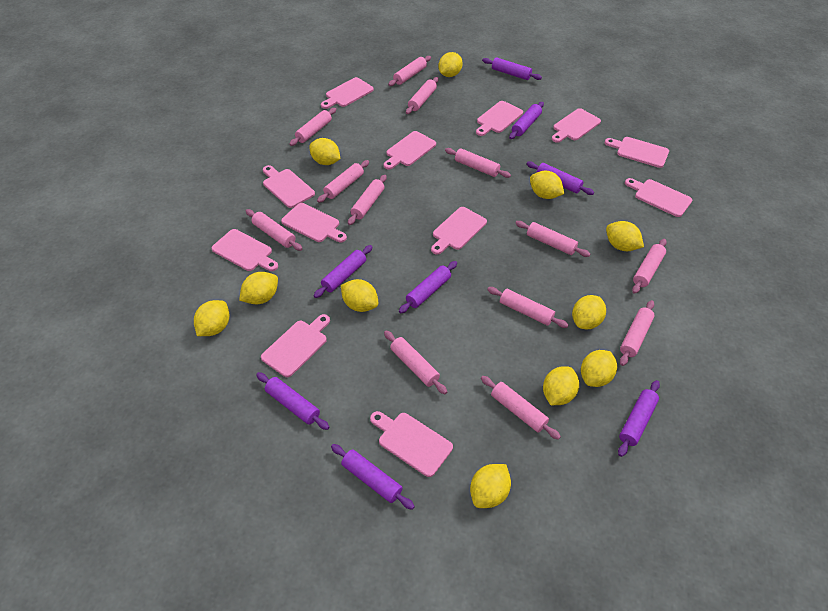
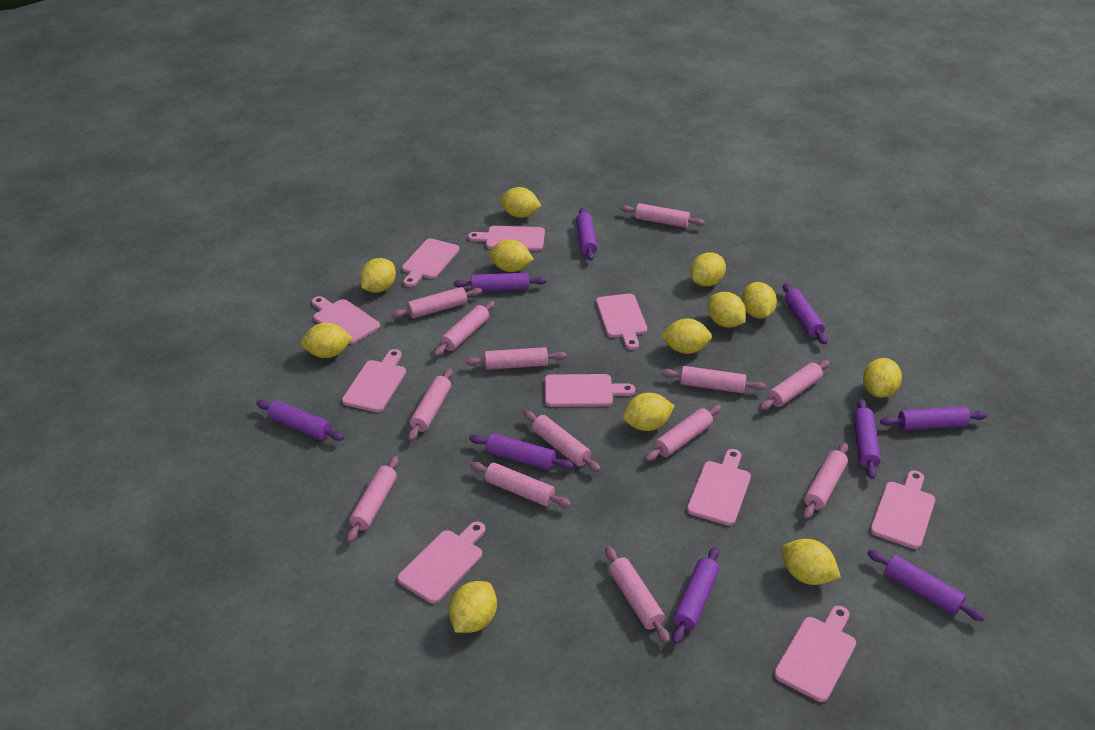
pink cutting board: 12 -> 10
purple rolling pin: 8 -> 9
yellow lemon: 11 -> 12

